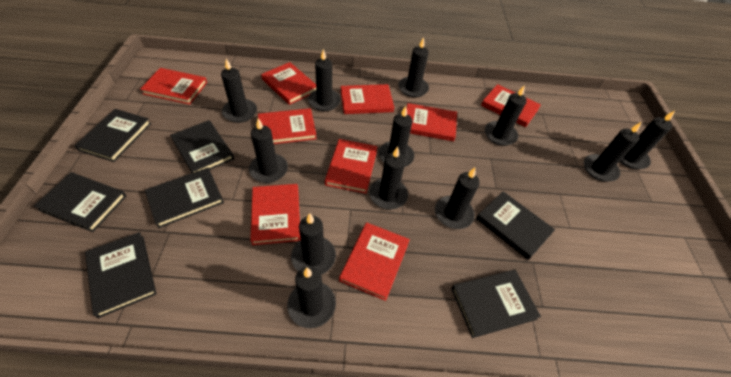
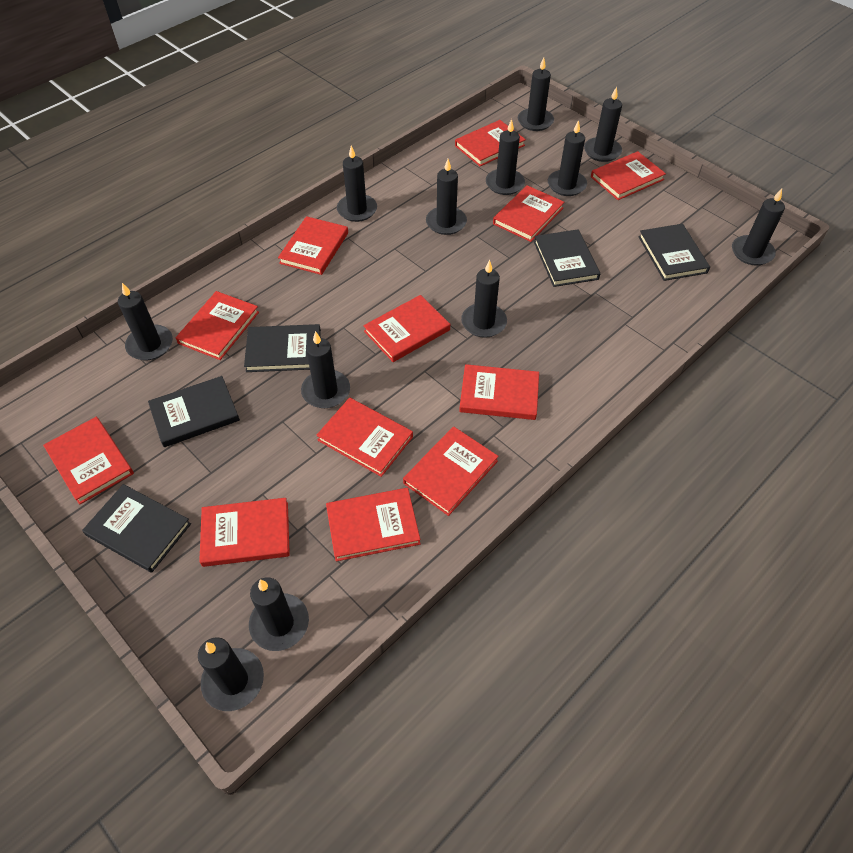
black book: 7 -> 5
red book: 9 -> 12

